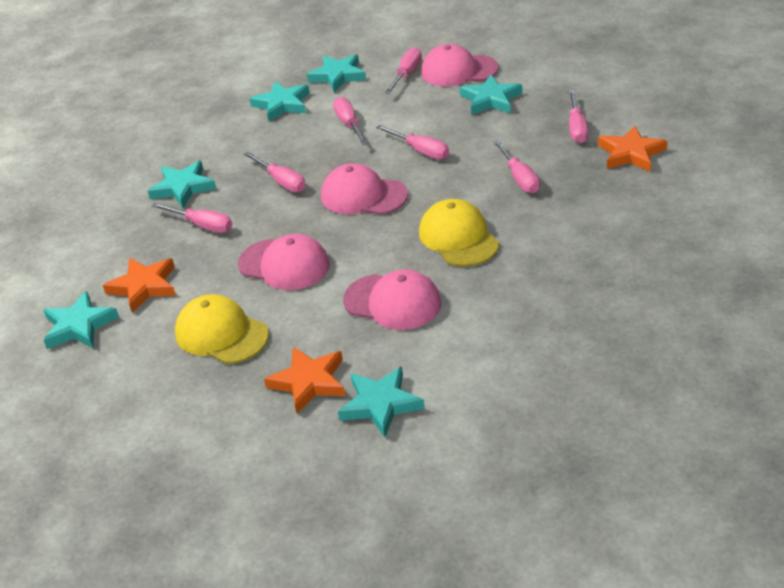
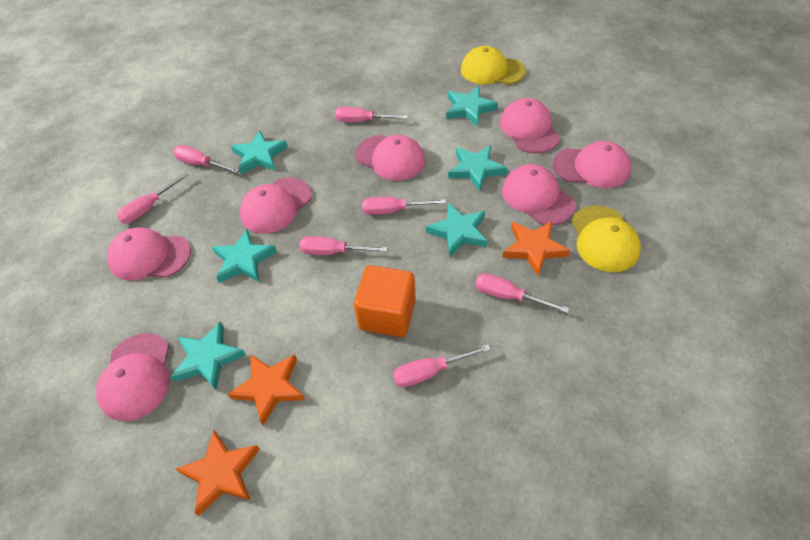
orange cube: 0 -> 1
pink cap: 4 -> 7

